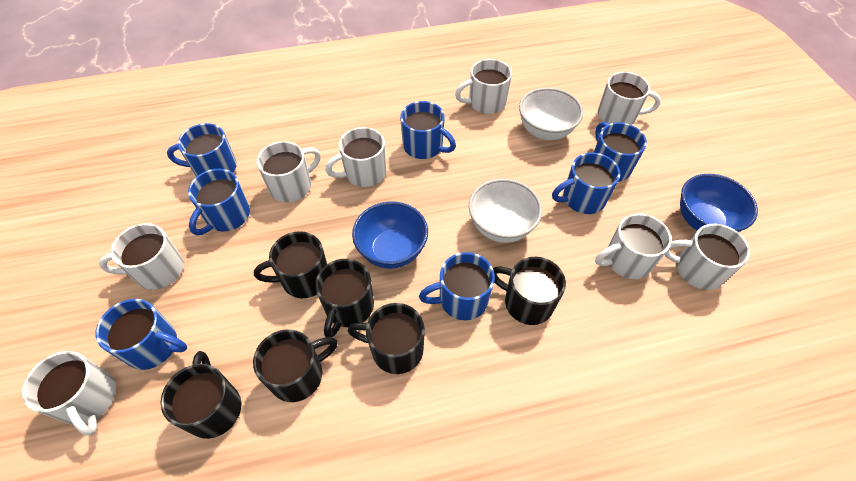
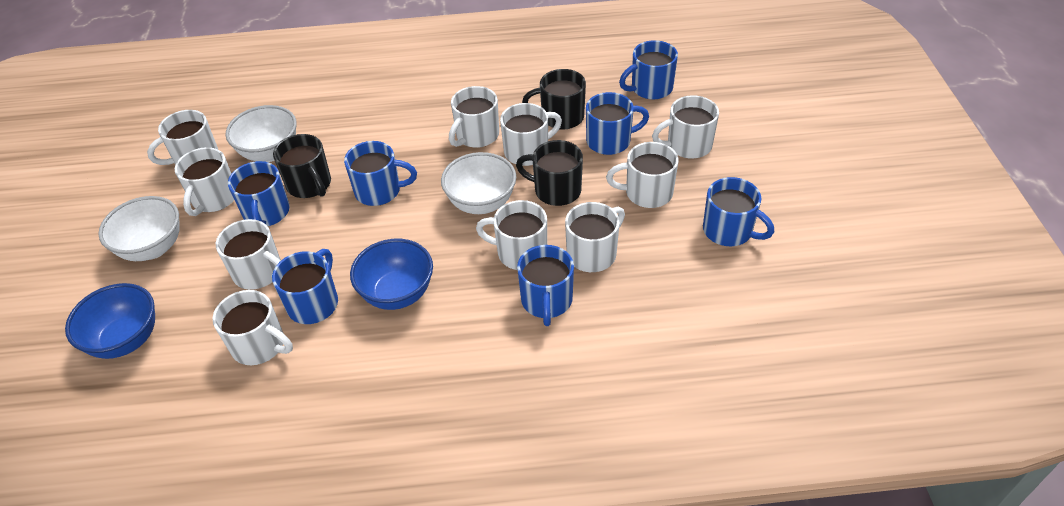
black mug: 6 -> 3
white bowl: 2 -> 3
white mug: 8 -> 10

